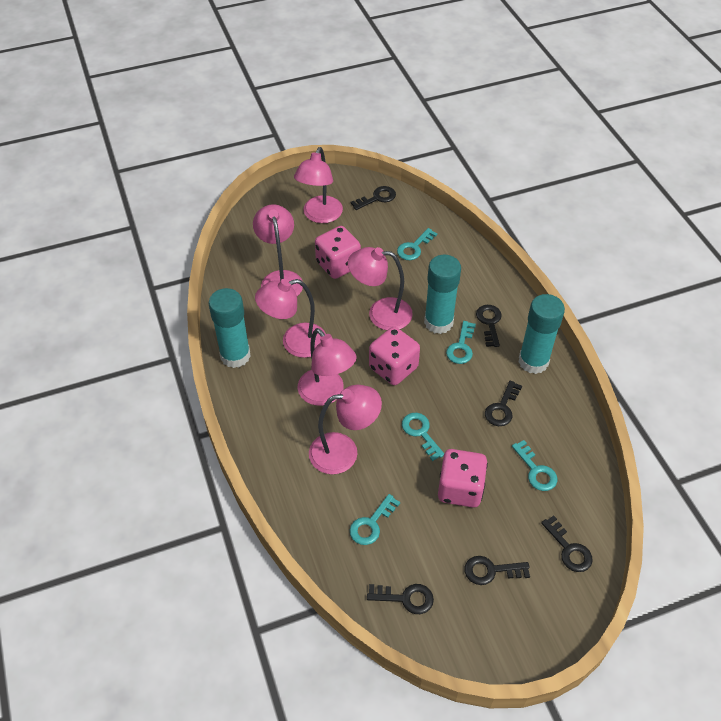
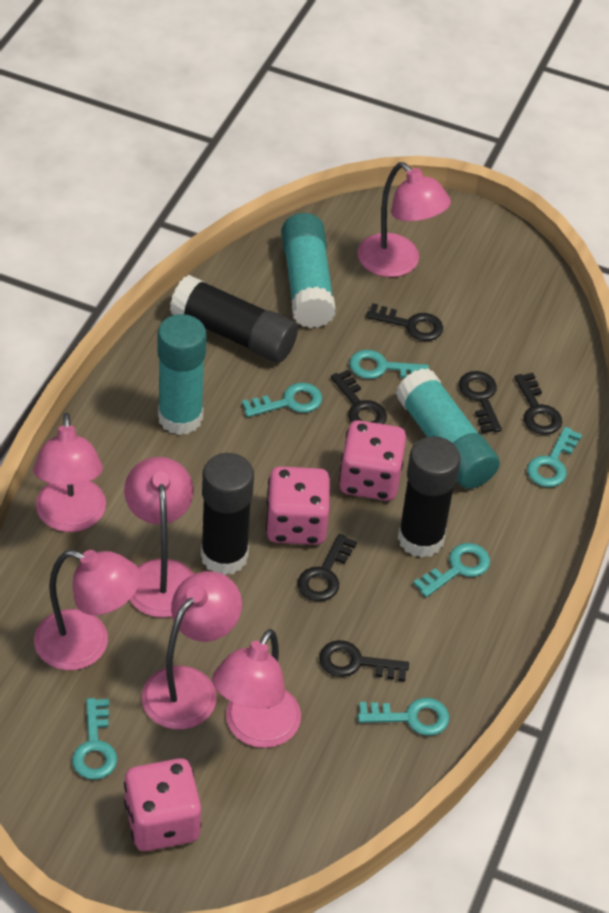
black glue stick: 0 -> 3
turquoise key: 5 -> 6

